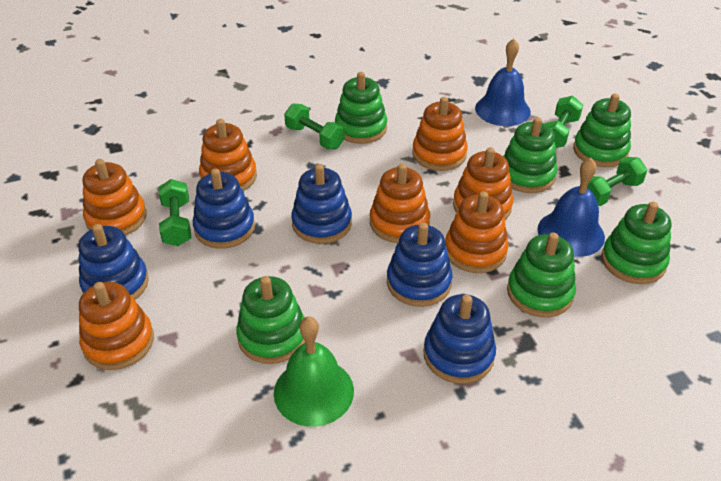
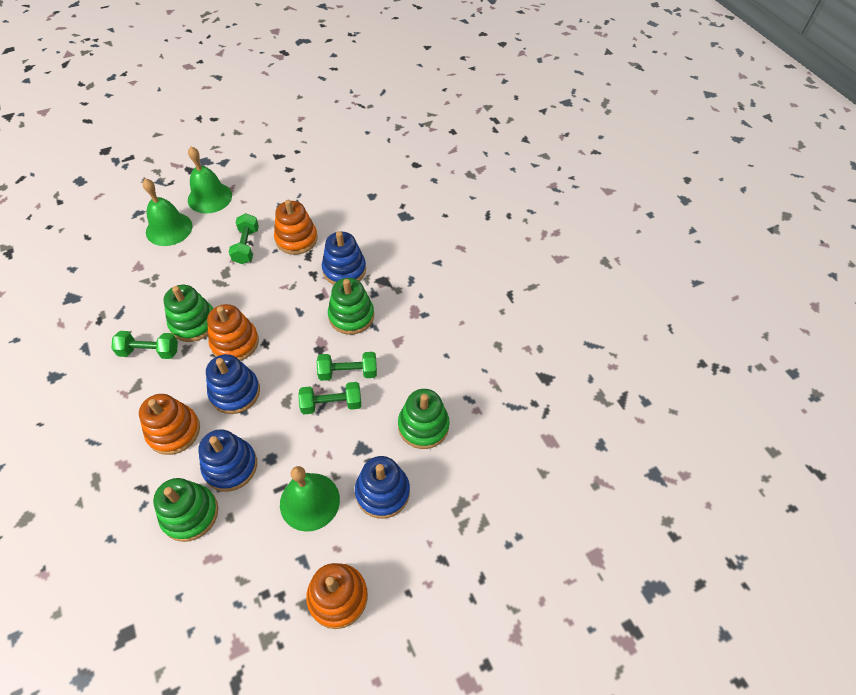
blue bell: 2 -> 0
blue stacking toy: 5 -> 4
green bell: 1 -> 3
green stacking toy: 6 -> 4
orange stacking toy: 7 -> 4

